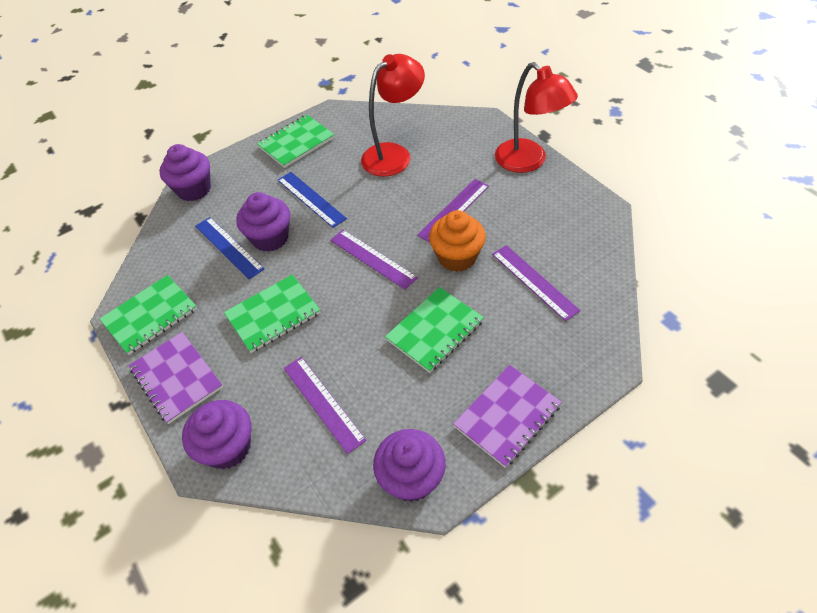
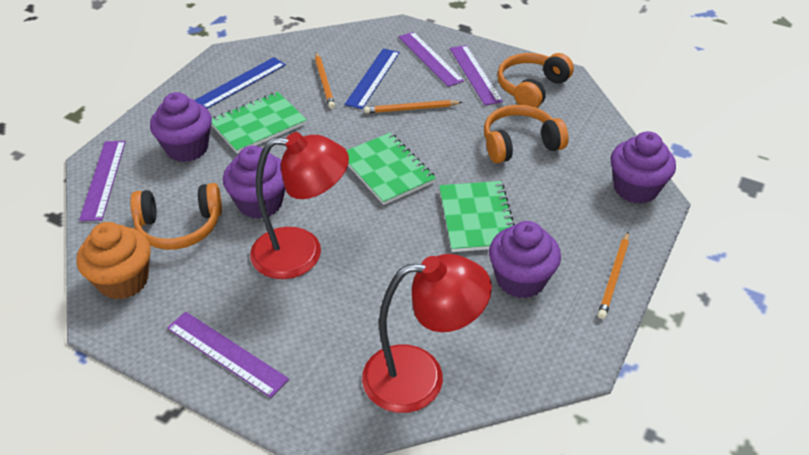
green notebook: 4 -> 3
orange headphones: 0 -> 3
orange pencil: 0 -> 3
purple notebook: 2 -> 0

